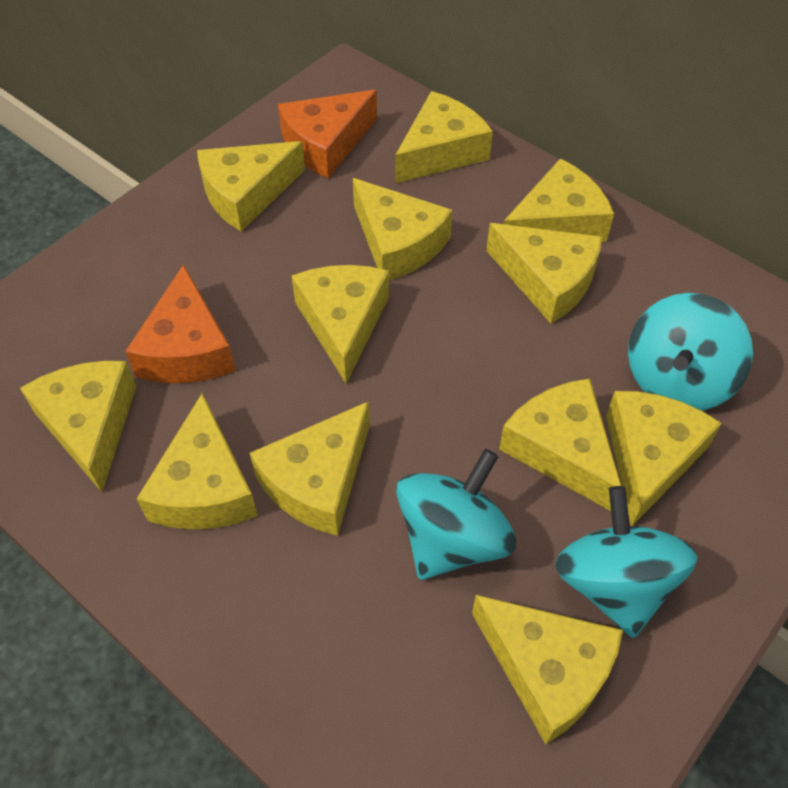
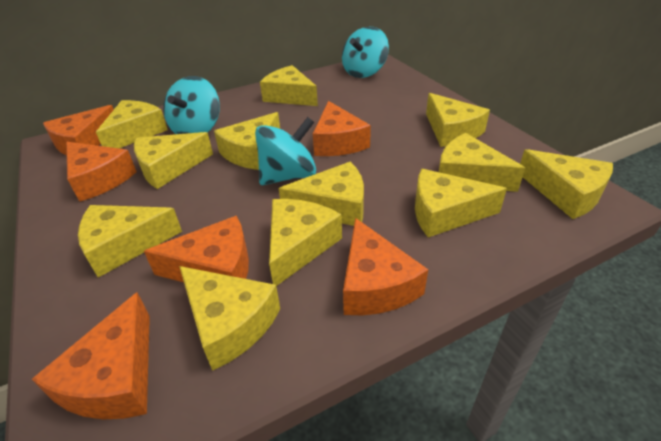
orange cheese: 2 -> 6

